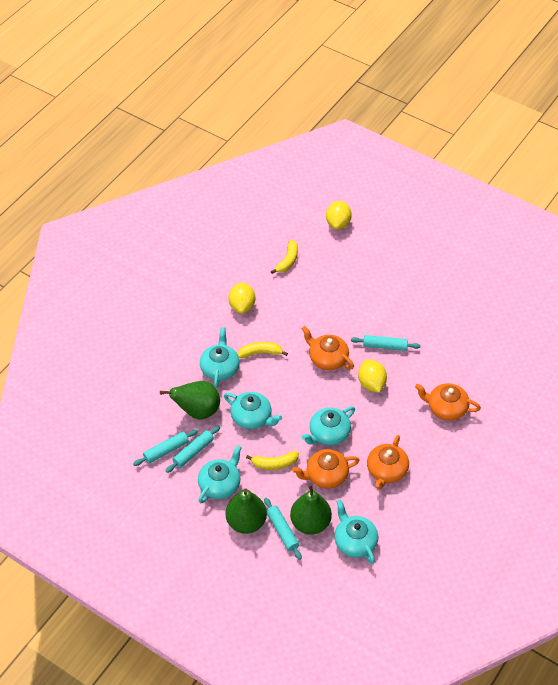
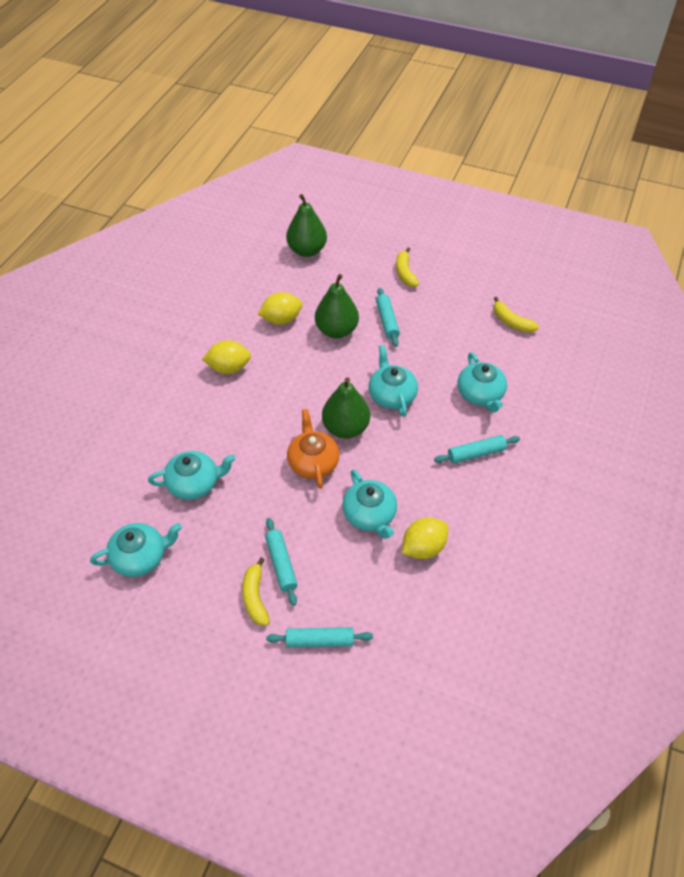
orange teapot: 4 -> 1

